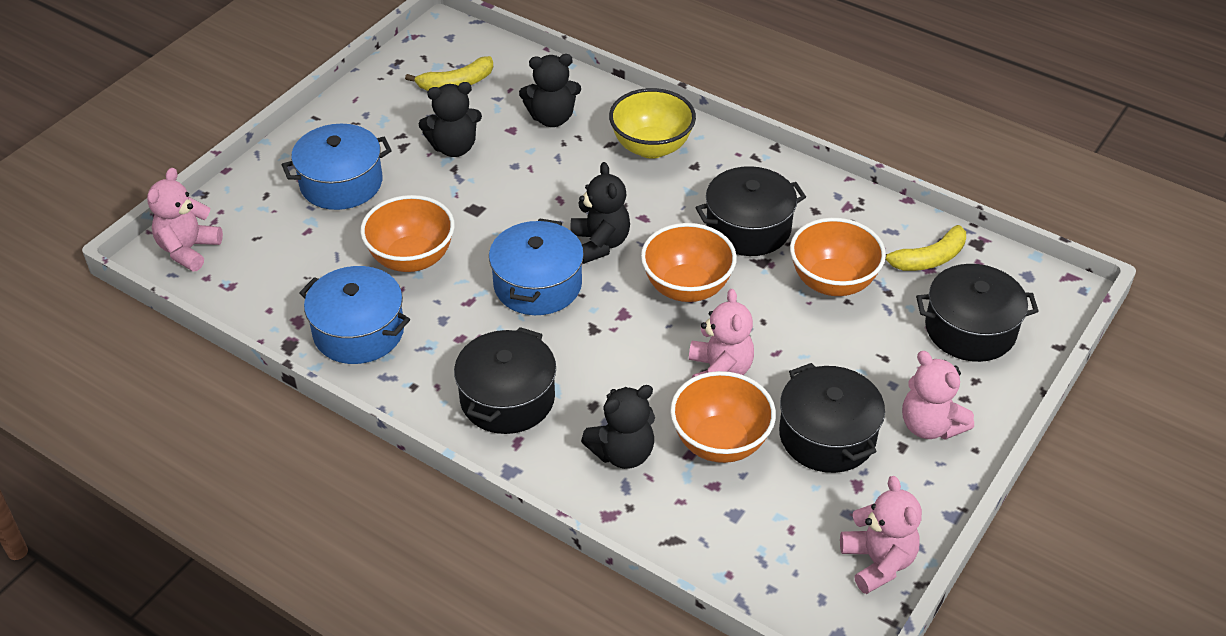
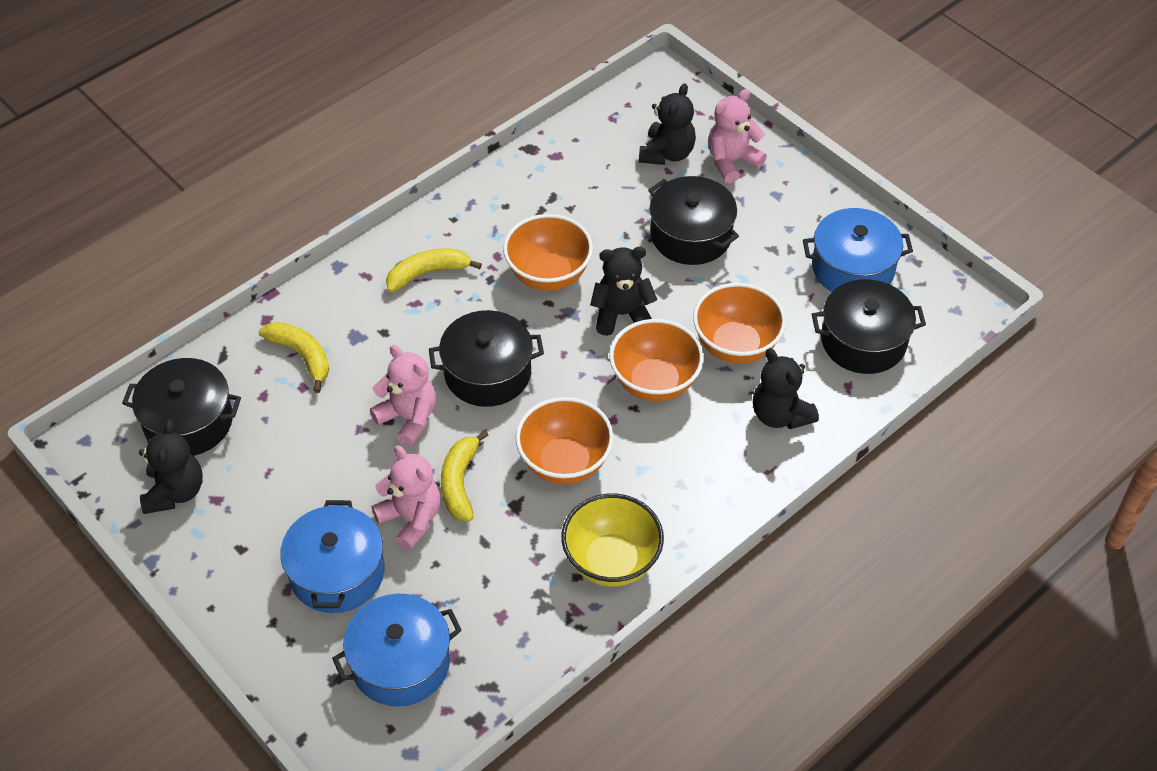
pink teddy bear: 4 -> 3
yellow banana: 2 -> 3

